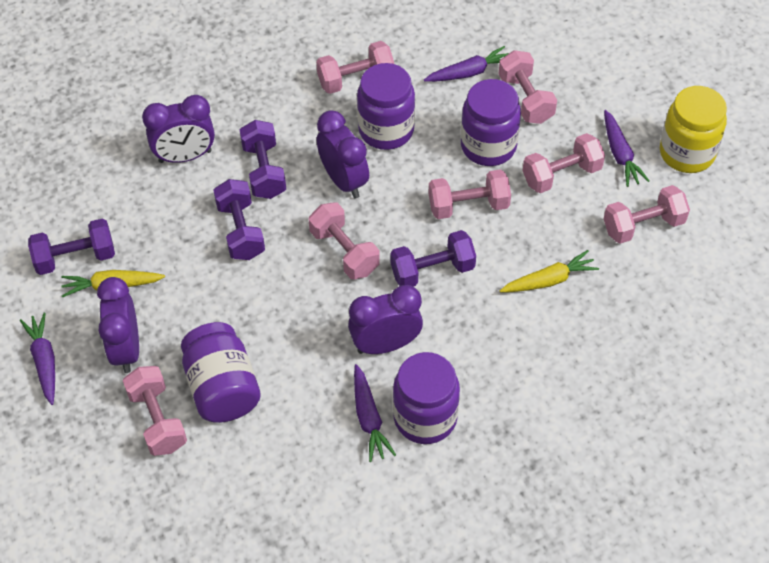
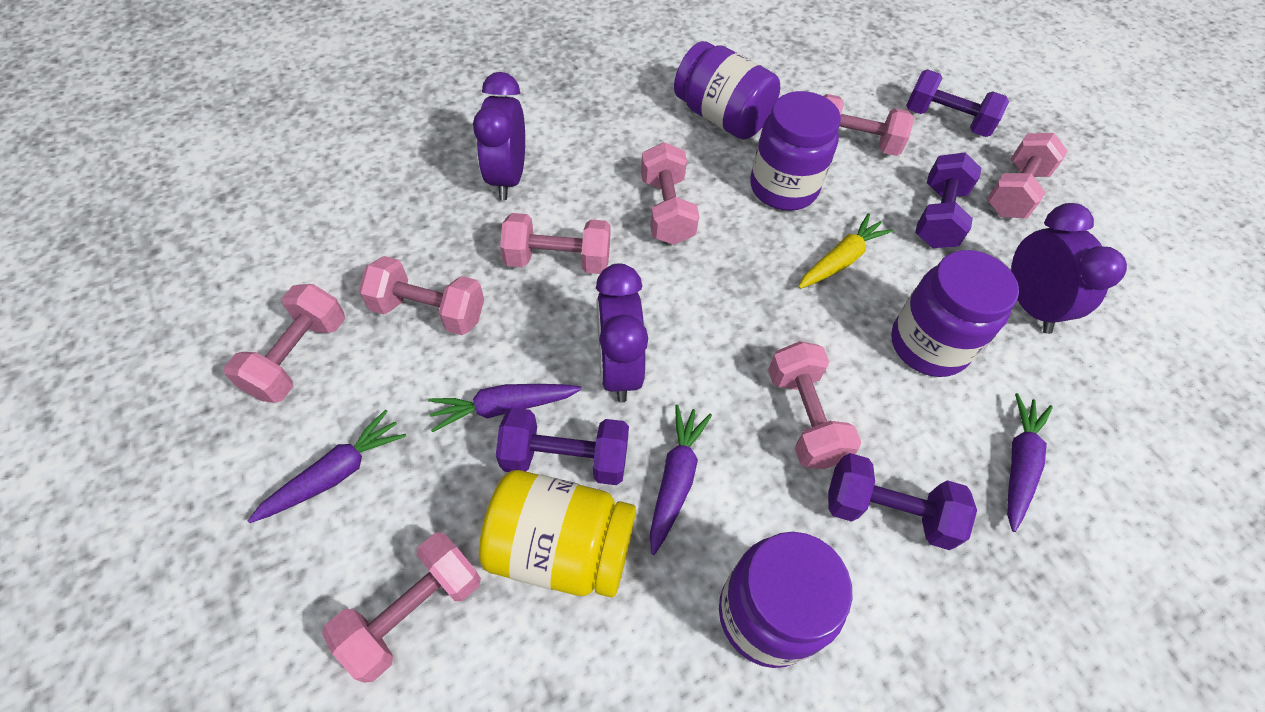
pink dumbbell: 7 -> 8
purple clock: 4 -> 3
yellow carrot: 2 -> 1

